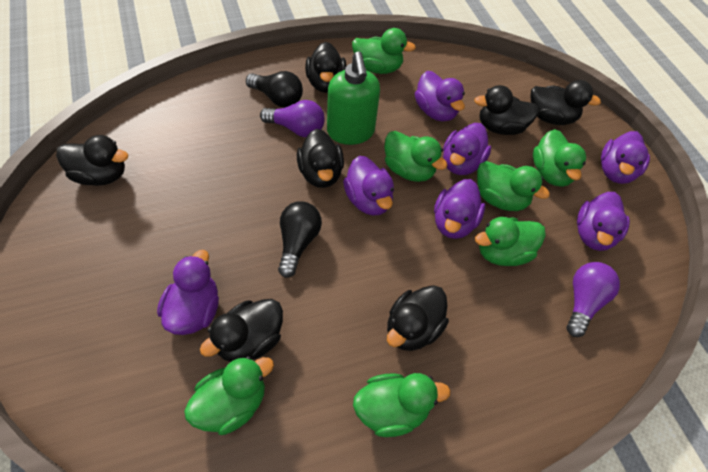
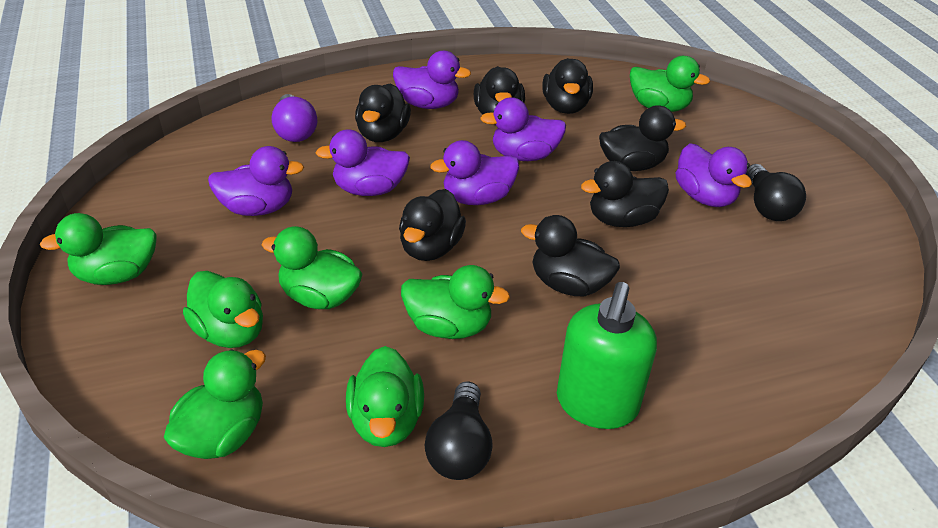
purple duck: 7 -> 6
purple light bulb: 2 -> 1

